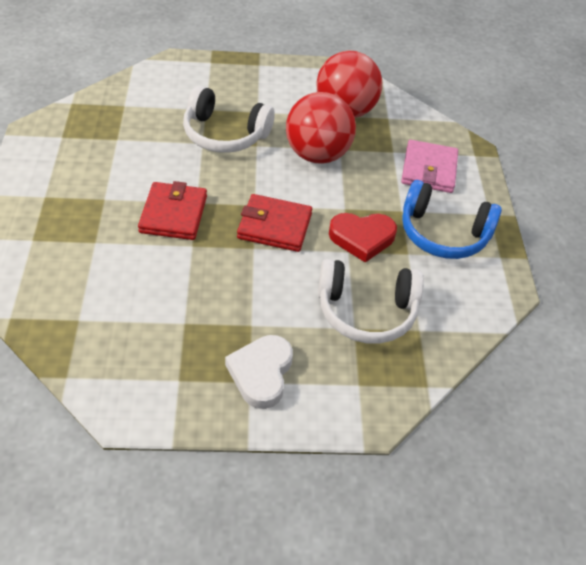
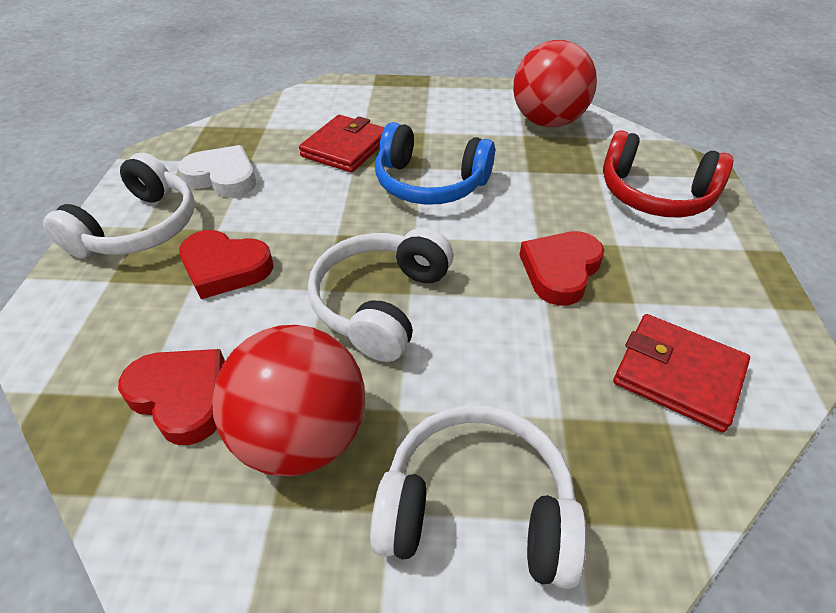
pink wallet: 1 -> 0
red headphones: 0 -> 1
red heart: 1 -> 3
white headphones: 2 -> 3

